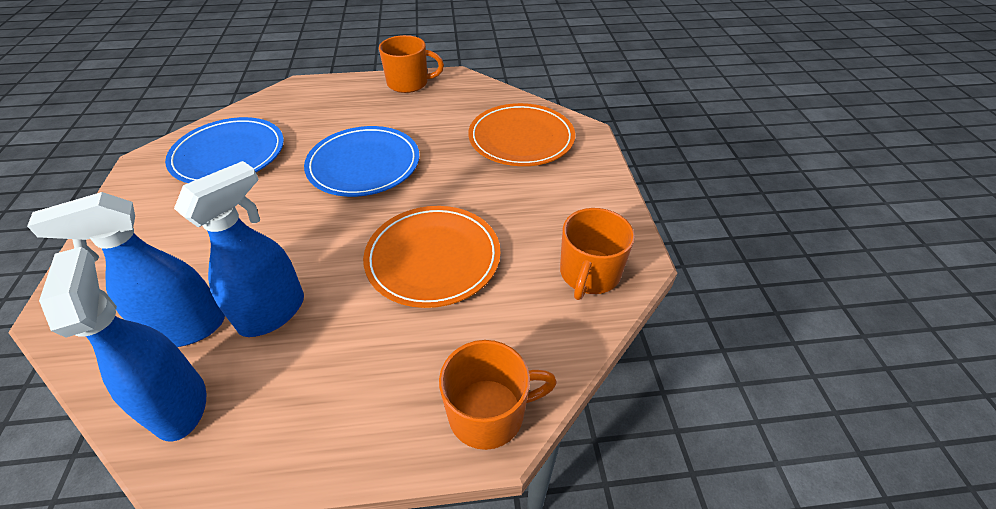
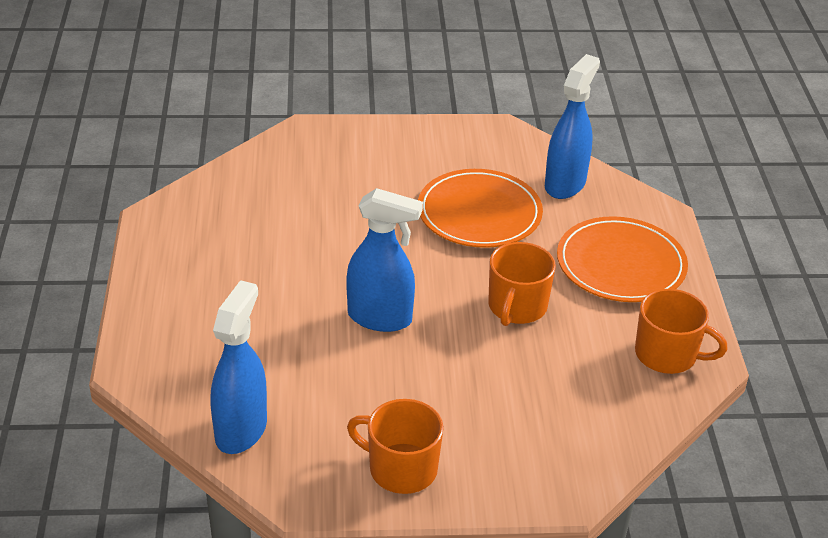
blue plate: 2 -> 0

